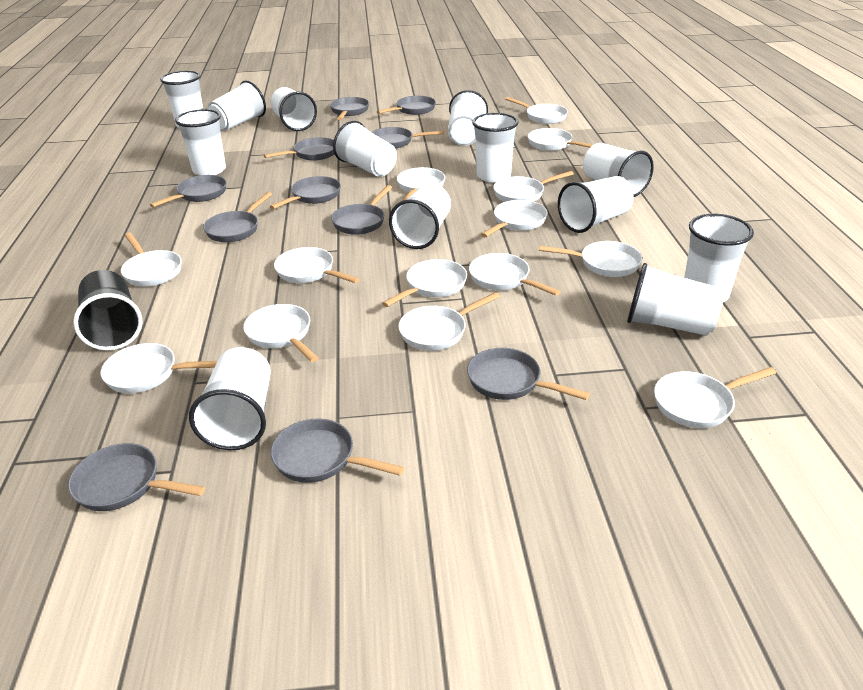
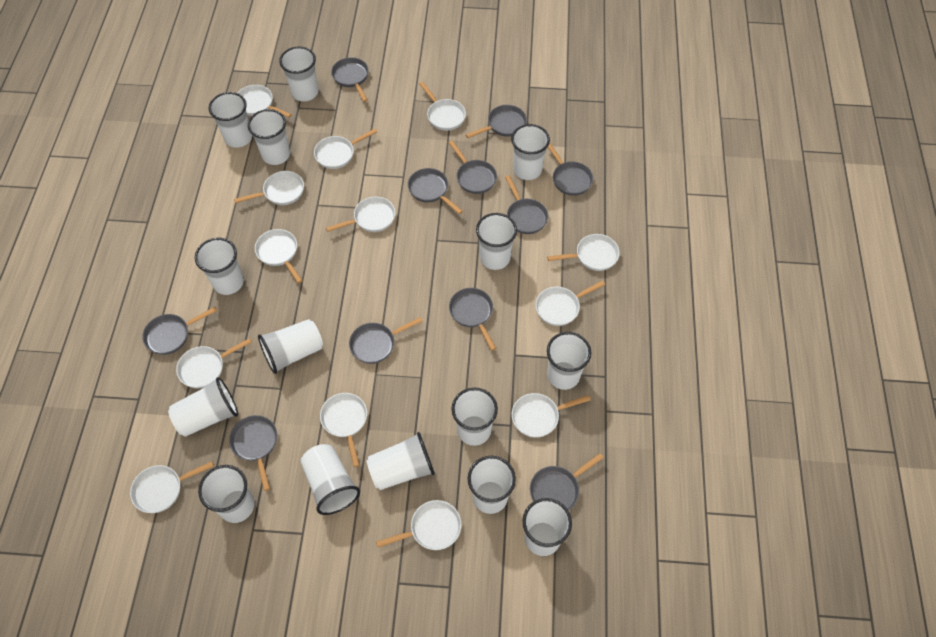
black cup: 1 -> 0
white cup: 13 -> 15
white pan: 14 -> 13

